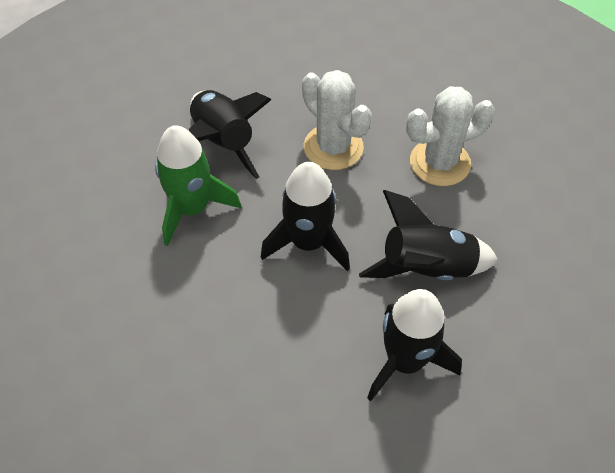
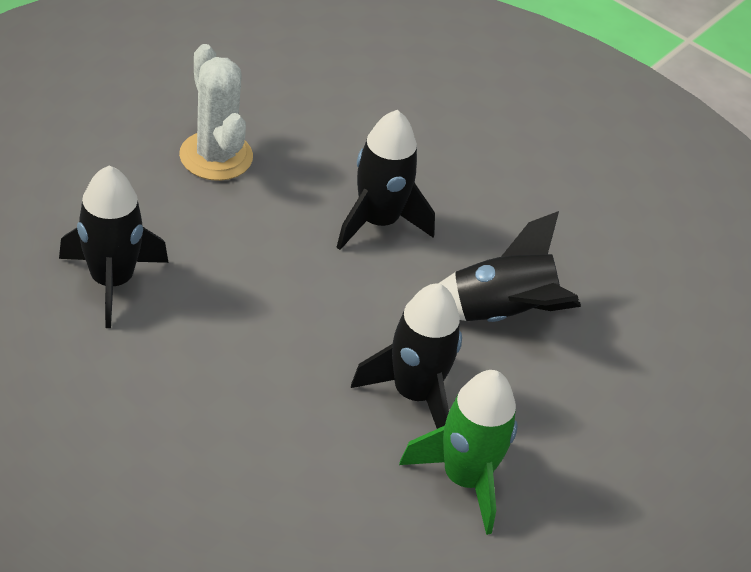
white cactus: 2 -> 1

